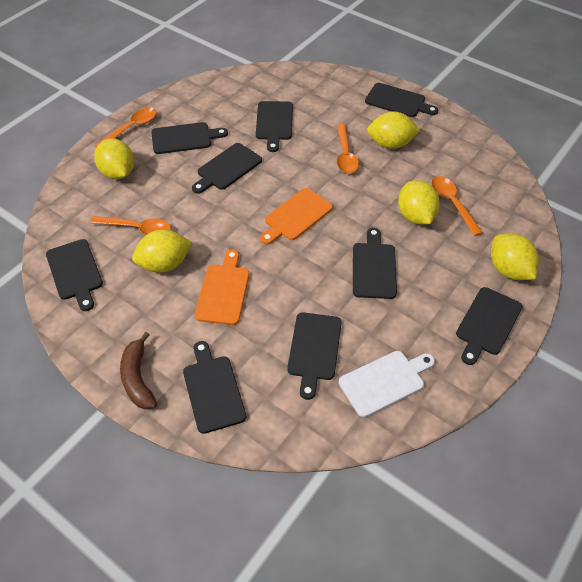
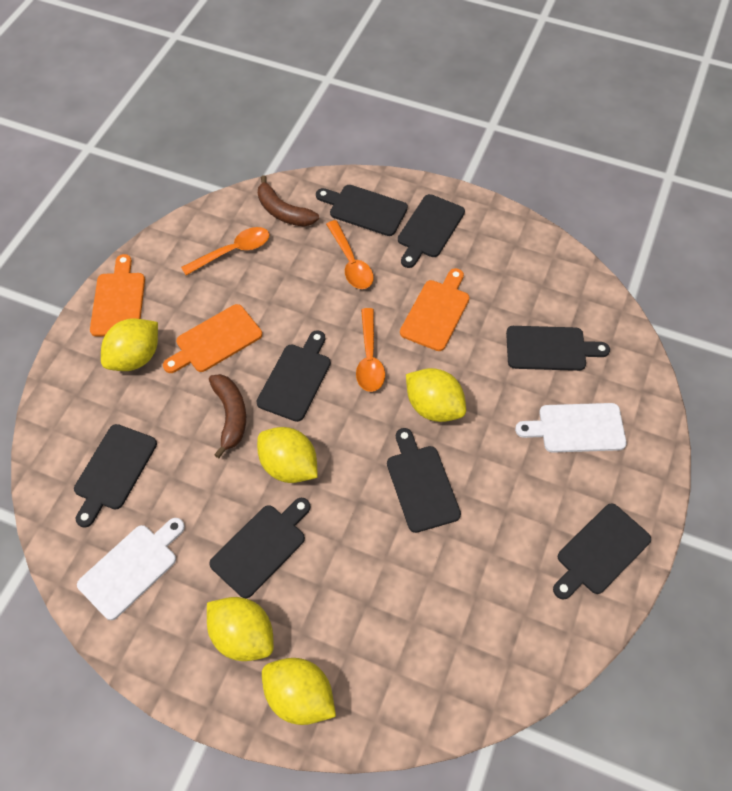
black cutting board: 9 -> 8
brown banana: 1 -> 2
orange cutting board: 2 -> 3
orange spoon: 4 -> 3
white cutting board: 1 -> 2

